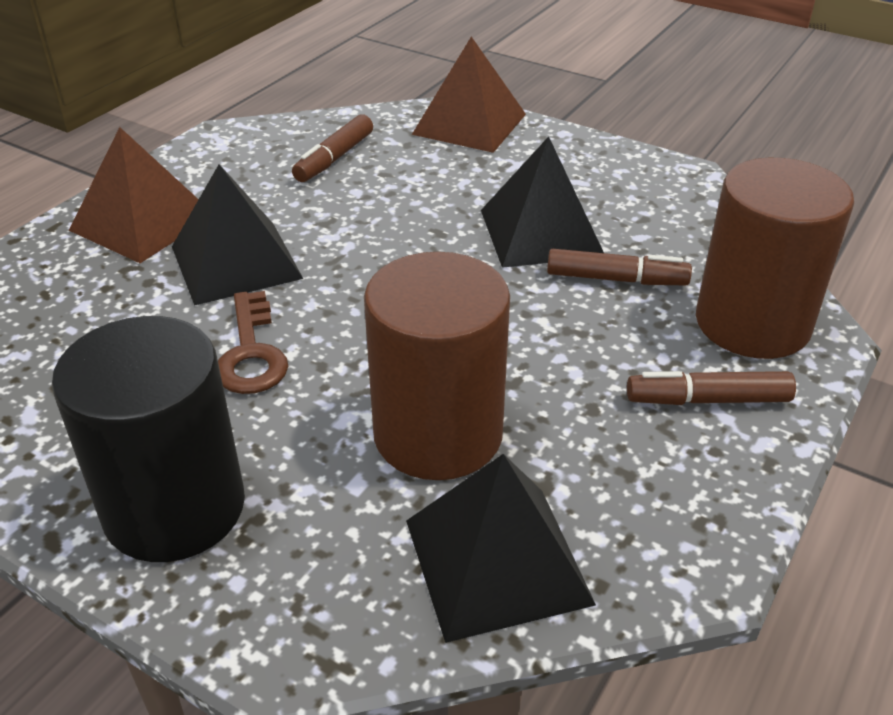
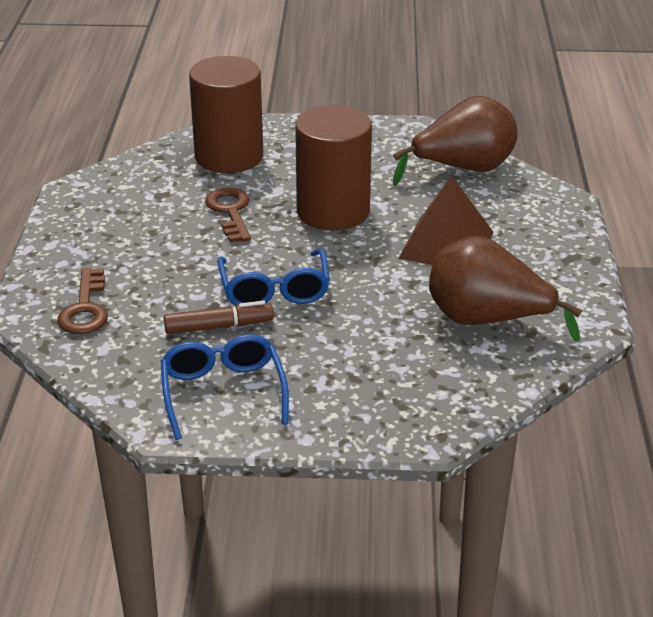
black cylinder: 1 -> 0
black pyramid: 3 -> 0
blue glasses: 0 -> 2
brown key: 1 -> 2
brown marker: 3 -> 1
brown pear: 0 -> 2
brown pyramid: 2 -> 1

